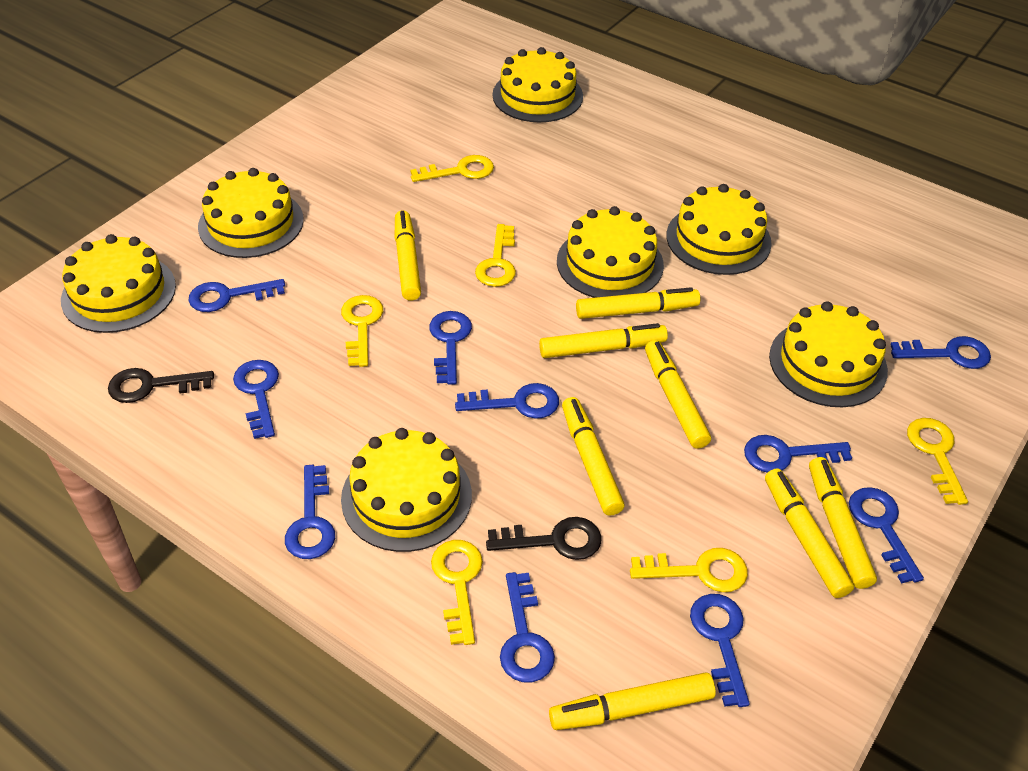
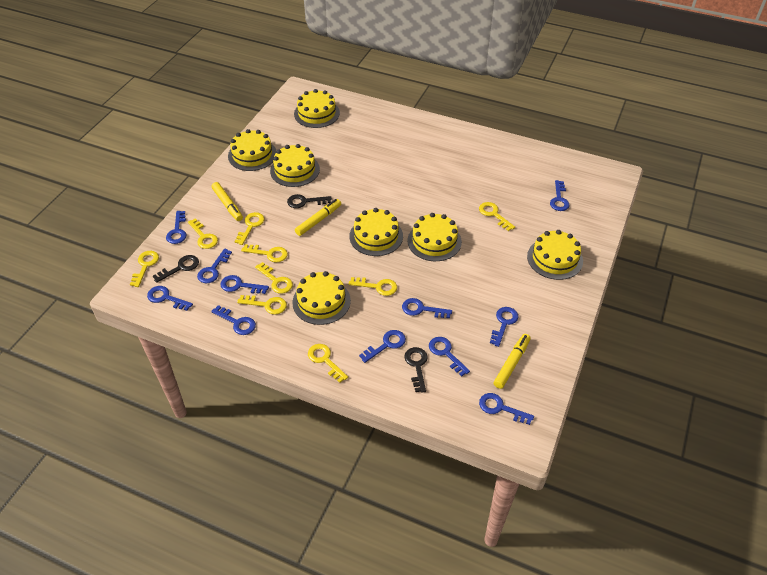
black key: 2 -> 3
blue key: 10 -> 11
yellow key: 6 -> 9
yellow marker: 8 -> 3

